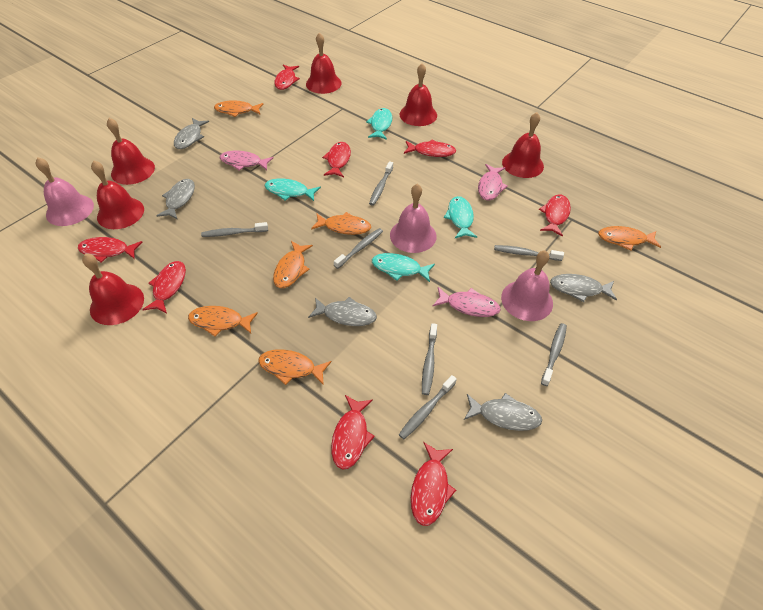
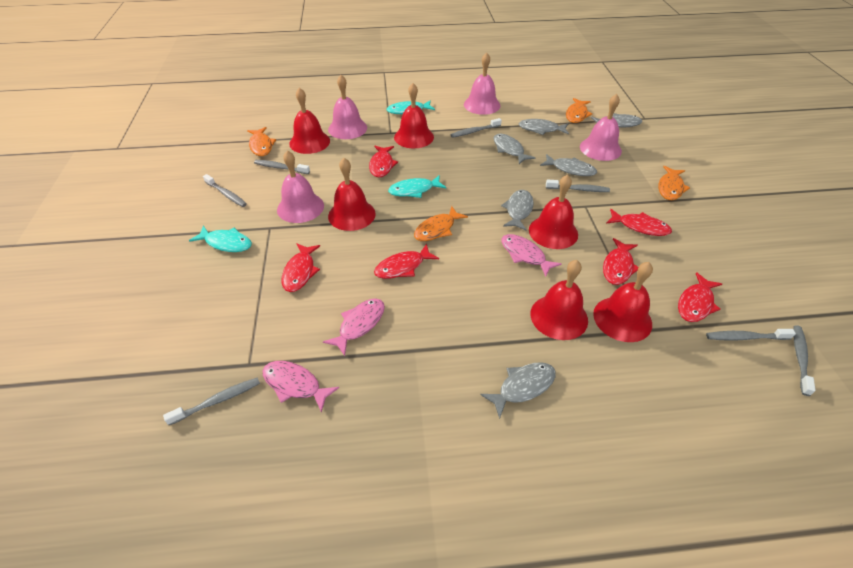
grey fish: 5 -> 6
orange fish: 6 -> 4
pink bell: 3 -> 4
red fish: 8 -> 6
turquoise fish: 4 -> 3

